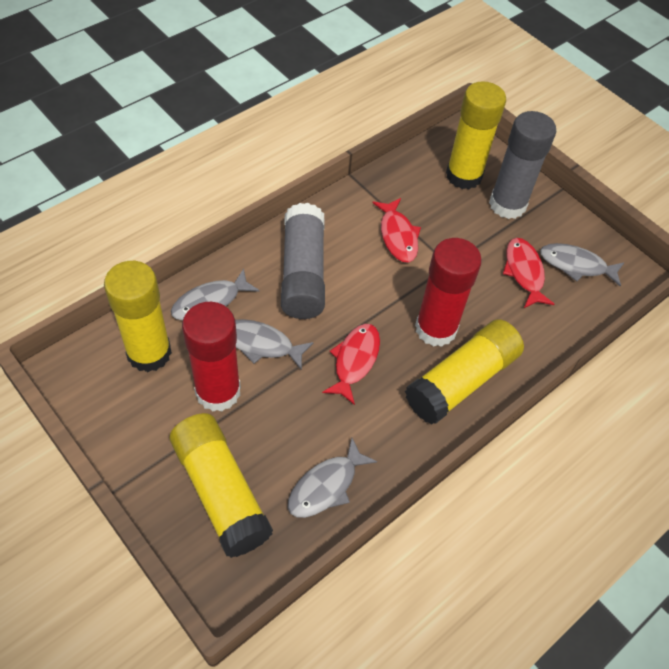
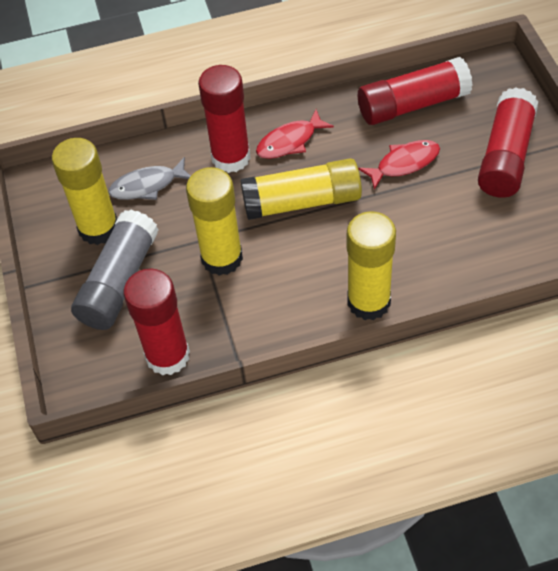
grey fish: 4 -> 1
grey glue stick: 2 -> 1
red fish: 3 -> 2
red glue stick: 2 -> 4

